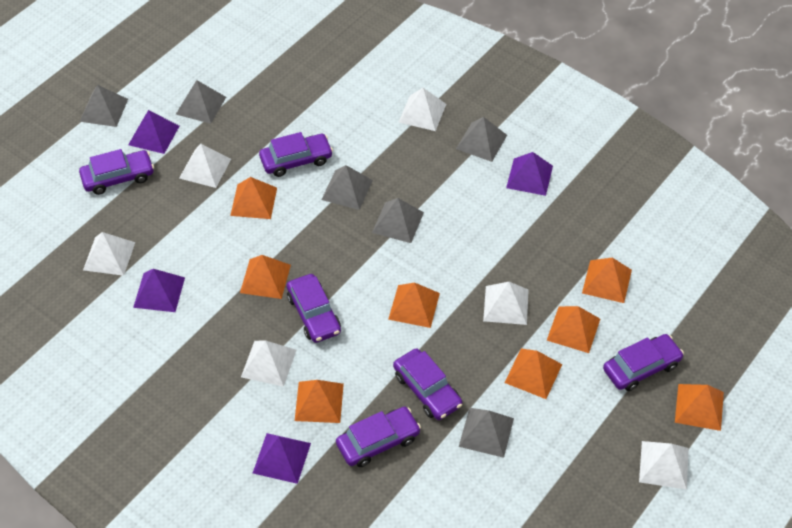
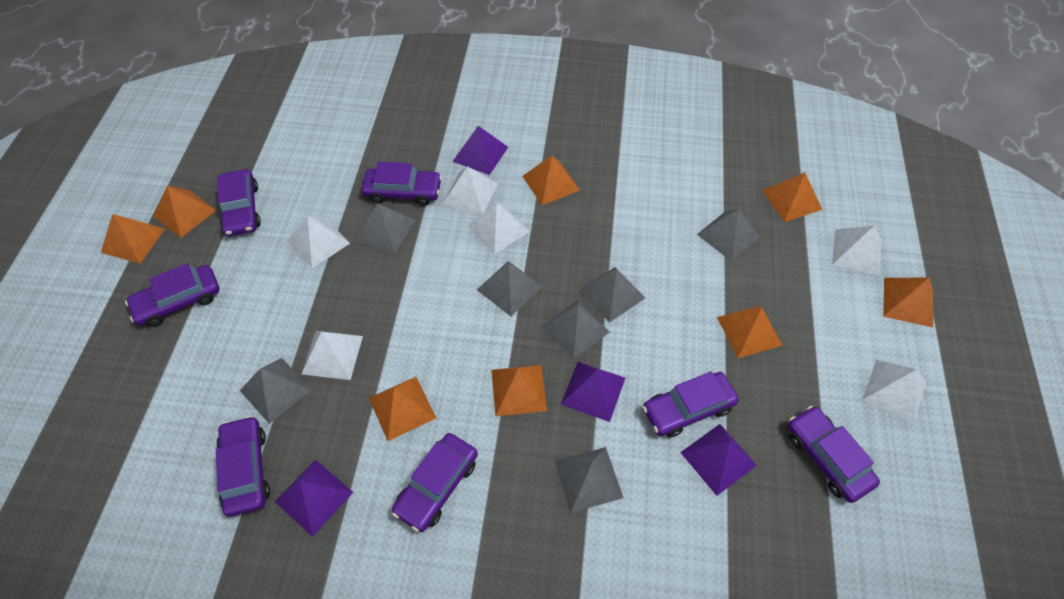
grey pyramid: 6 -> 7
purple car: 6 -> 7

